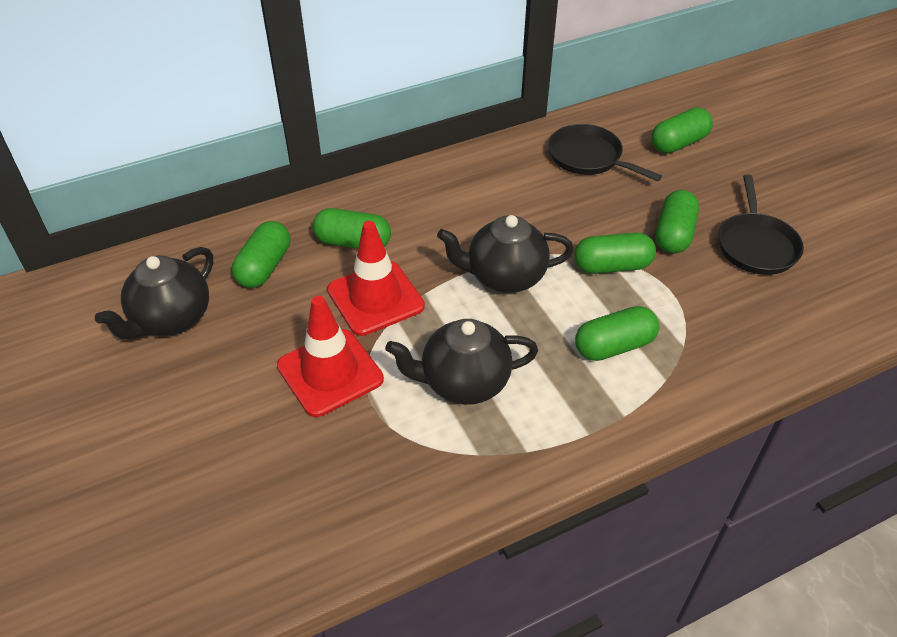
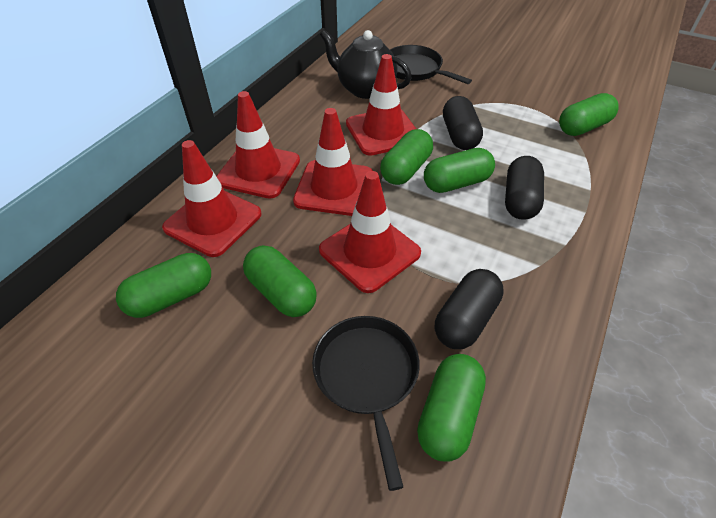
black capsule: 0 -> 3
black teapot: 3 -> 1
red traffic cone: 2 -> 5

